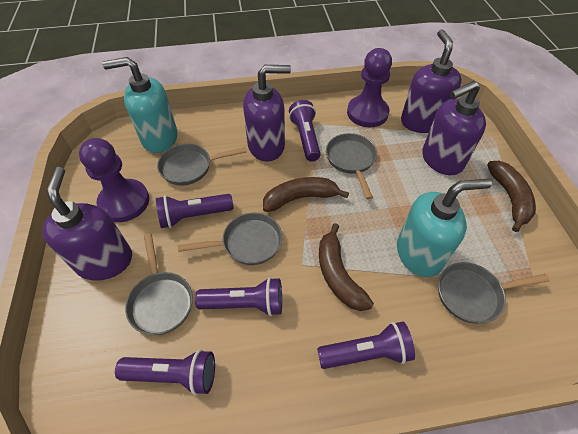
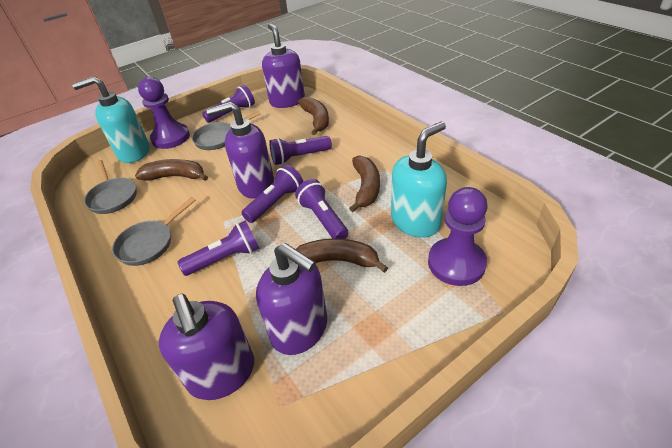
brown banana: 3 -> 4
grey pan: 5 -> 3

